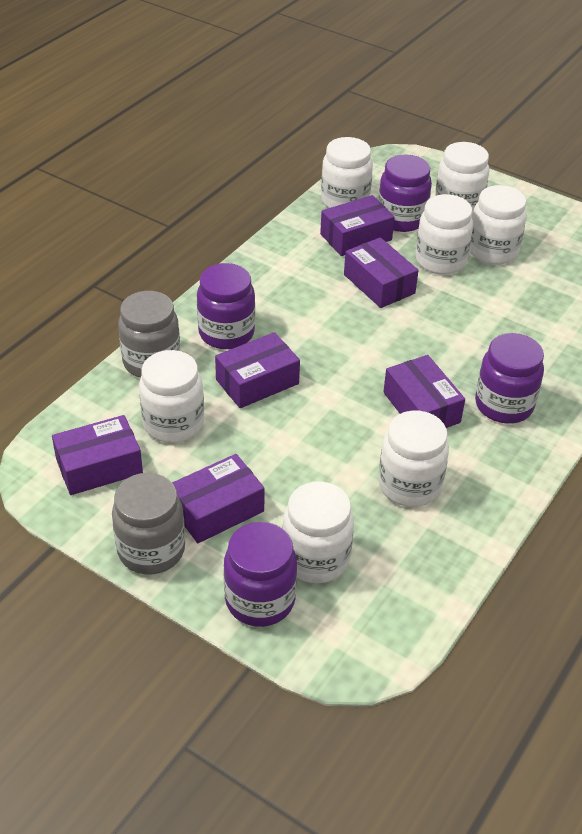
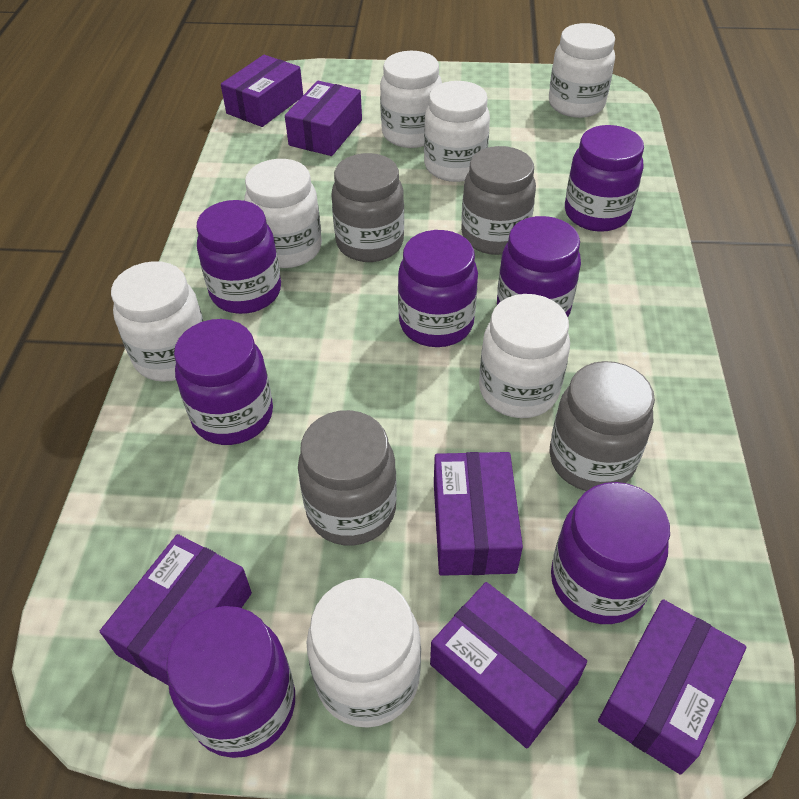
grey jar: 2 -> 4
purple jar: 4 -> 7

